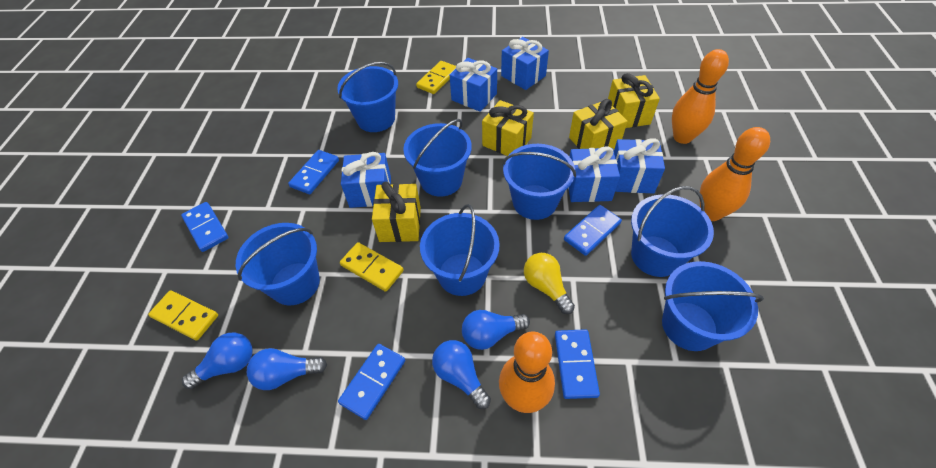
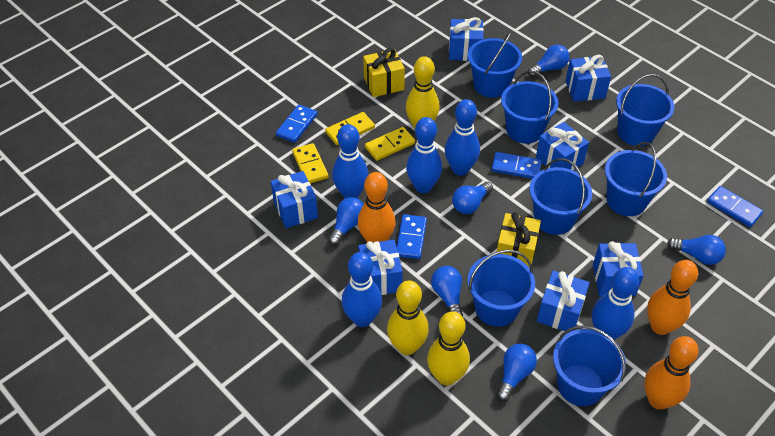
blue bowling pin: 0 -> 5
blue domino: 5 -> 4
blue gift: 5 -> 7
blue light bulb: 4 -> 6
yellow bowling pin: 0 -> 3
yellow gift: 4 -> 2
yellow light bulb: 1 -> 0

